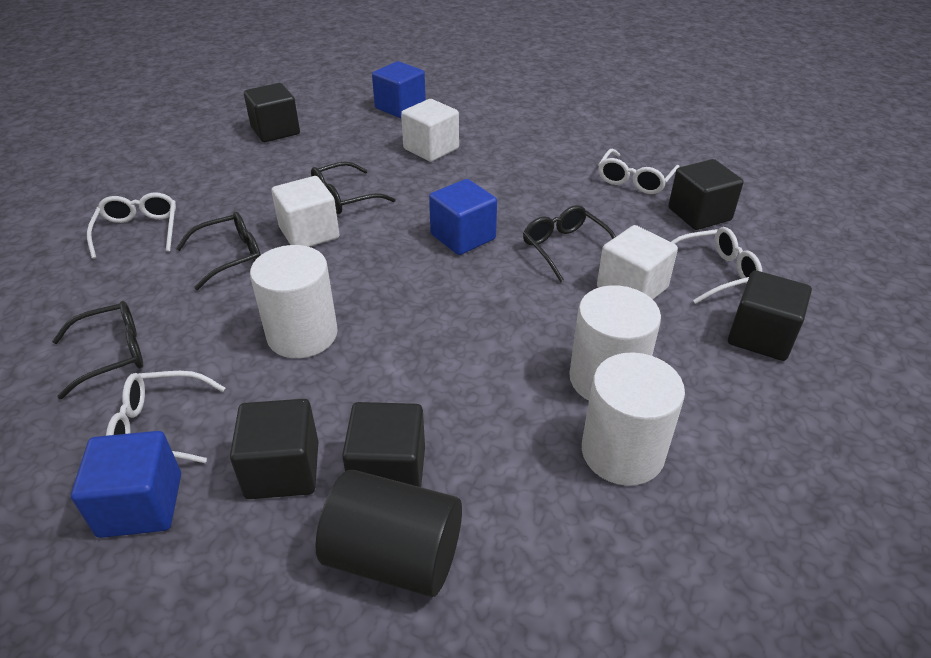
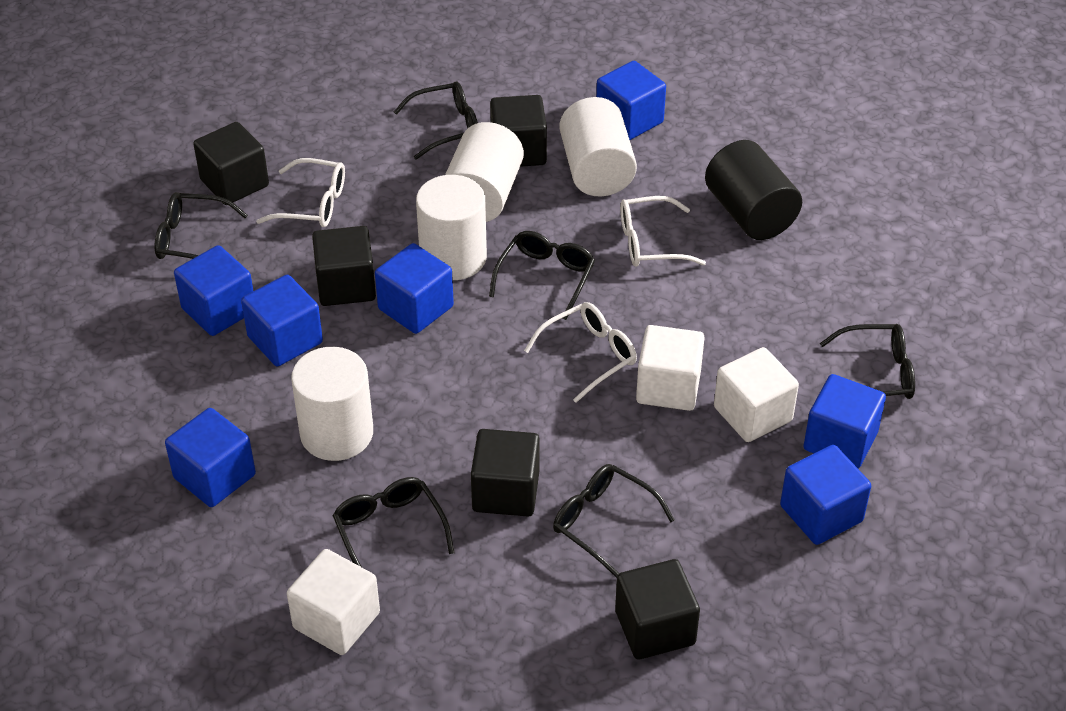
black glasses: 4 -> 6
blue cube: 3 -> 7
white cylinder: 3 -> 4
white glasses: 4 -> 3

